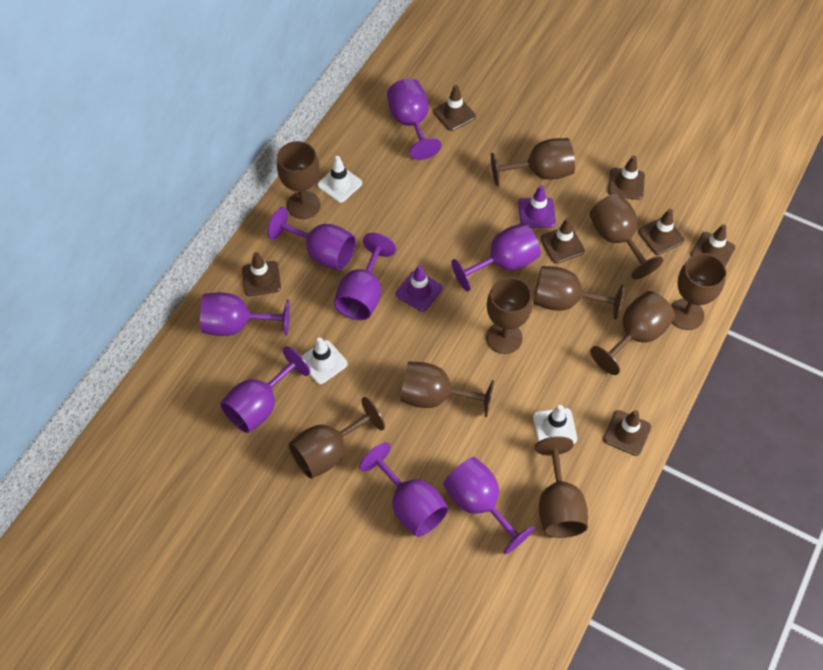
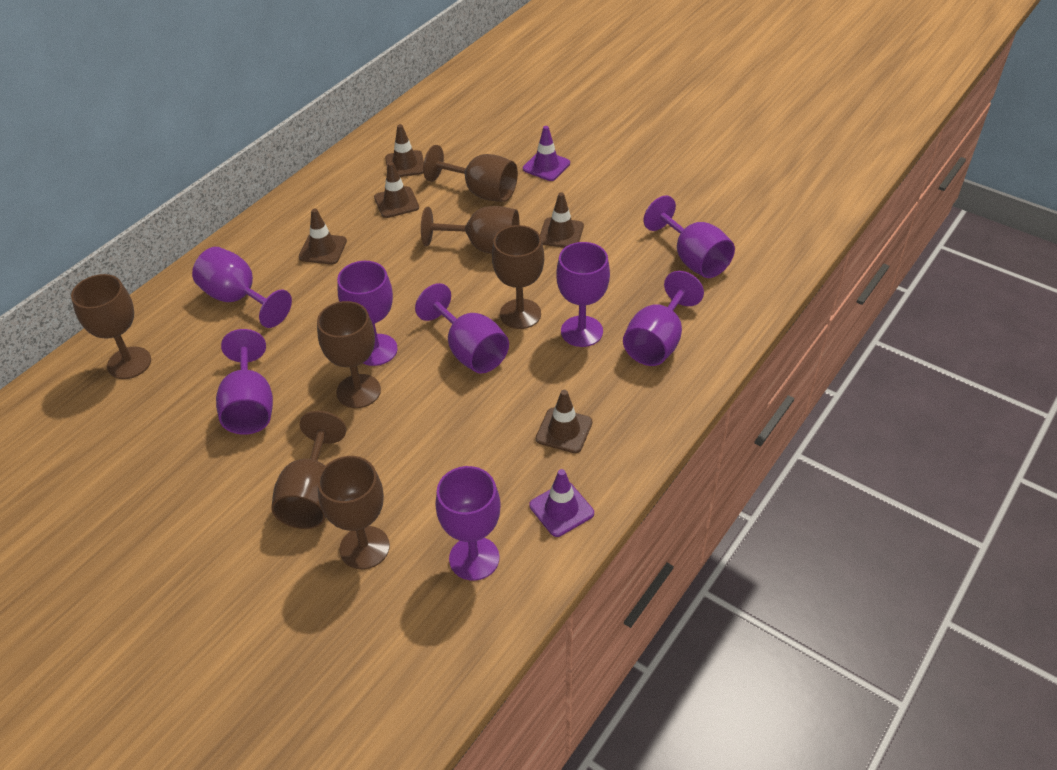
brown goblet: 10 -> 7
brown traffic cone: 7 -> 5
white traffic cone: 3 -> 0

